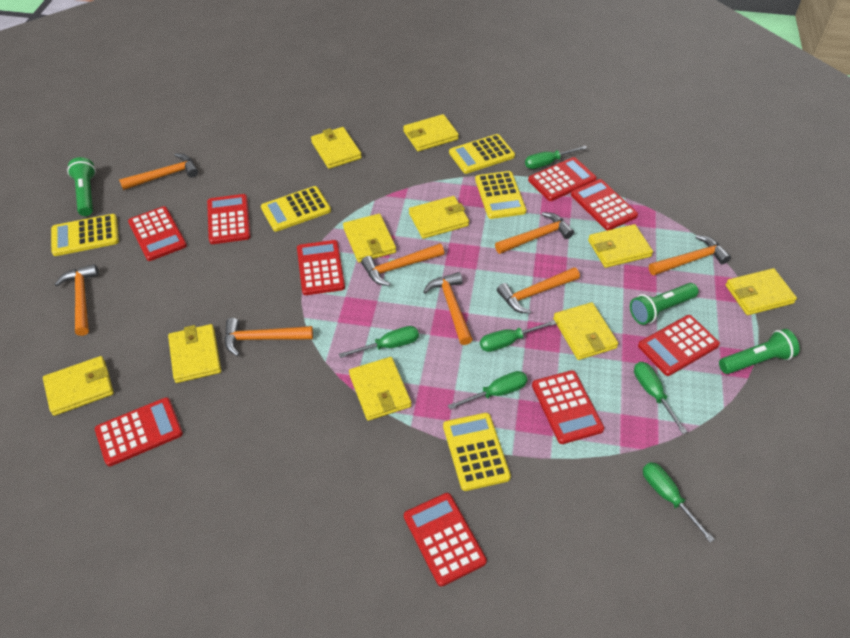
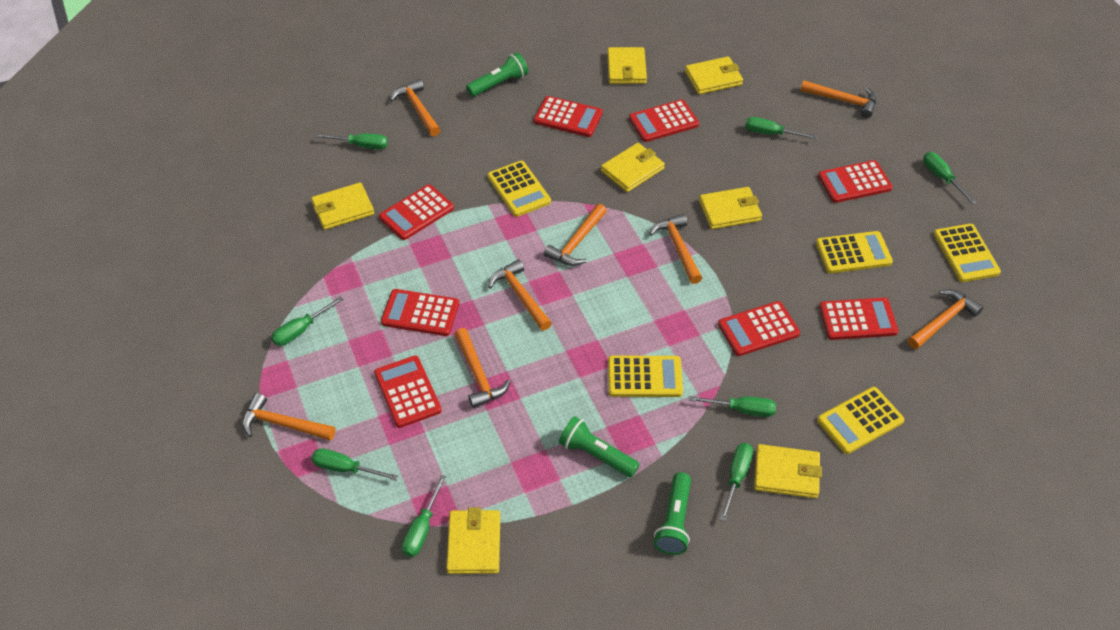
green screwdriver: 6 -> 8
red calculator: 9 -> 8
yellow wallet: 10 -> 7

